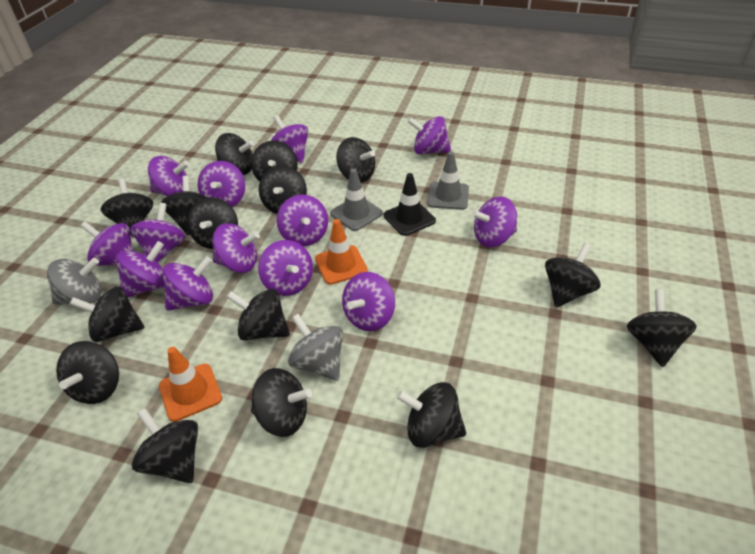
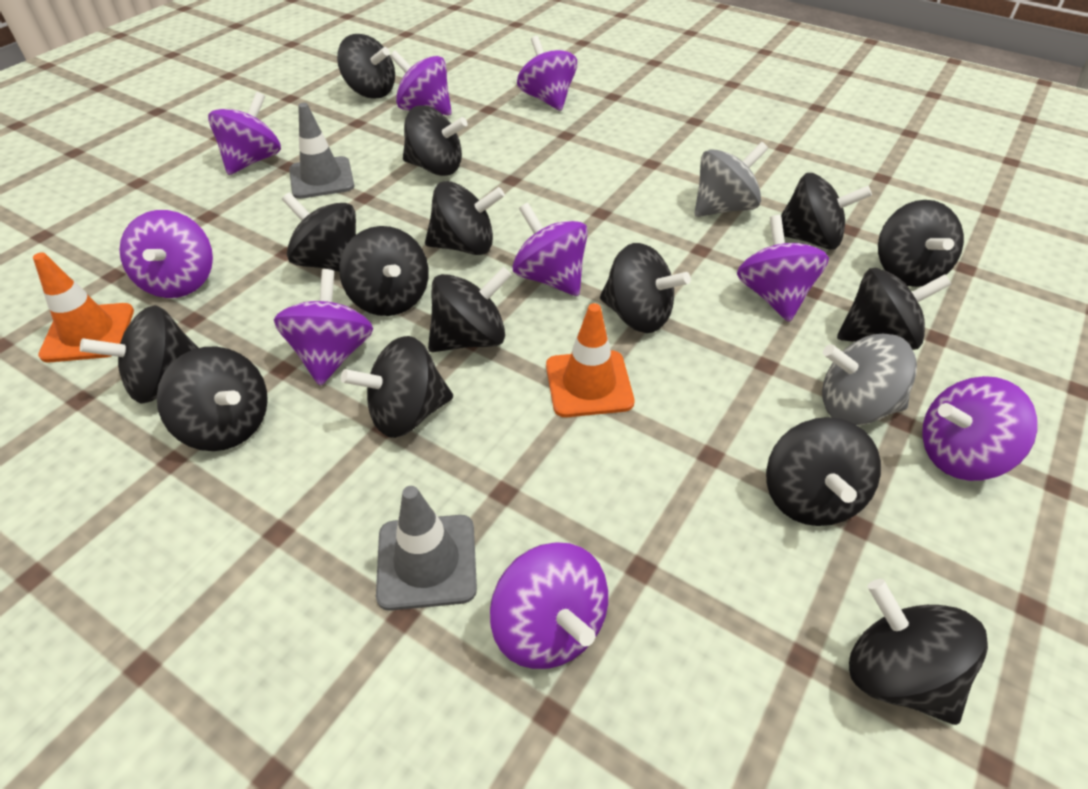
black traffic cone: 1 -> 0
purple spinning top: 13 -> 9

